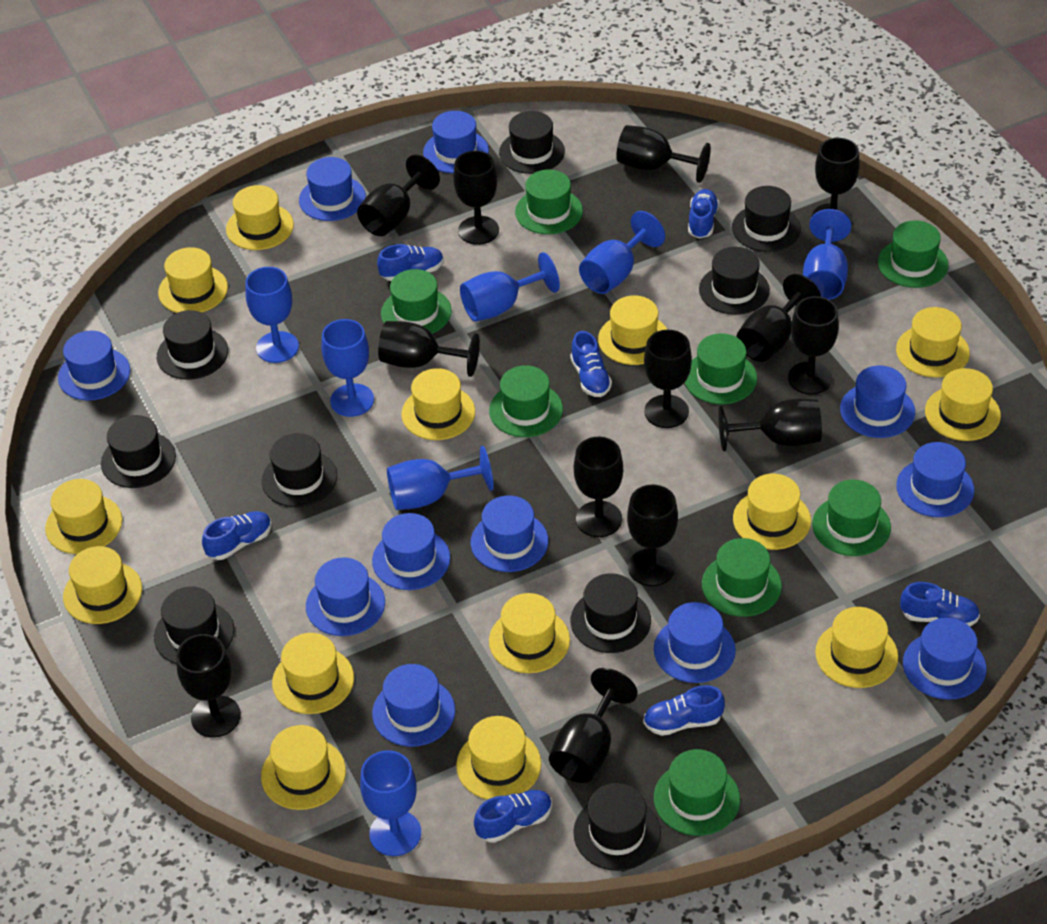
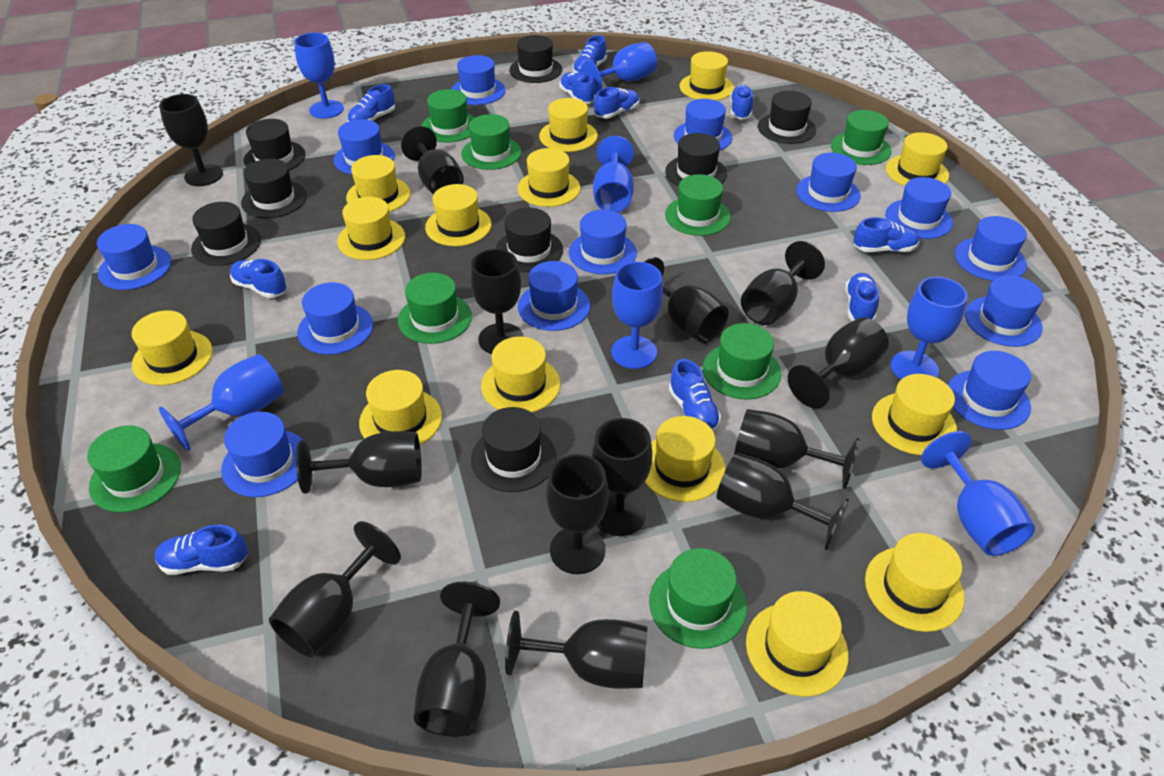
black goblet: 13 -> 14
black hat: 9 -> 8
blue hat: 11 -> 13
blue shoe: 7 -> 10

